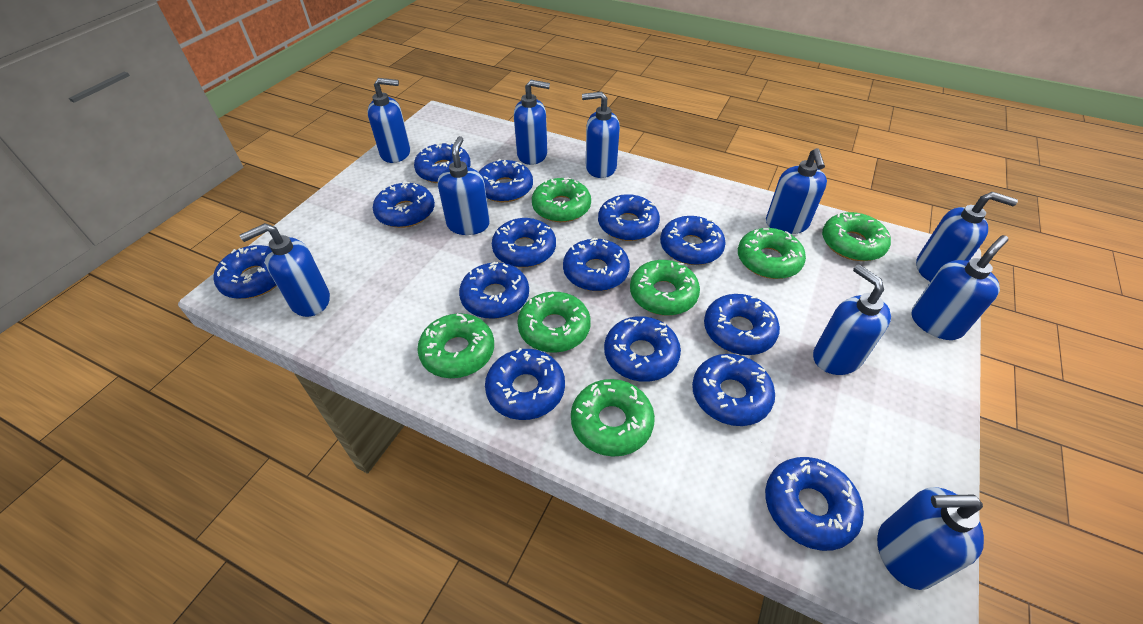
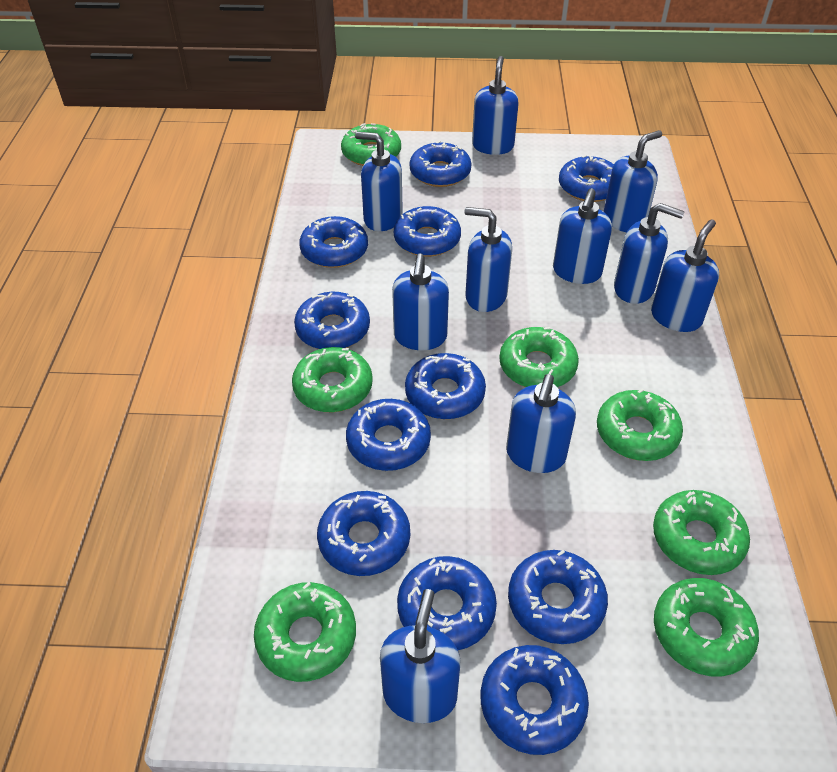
blue donut: 14 -> 11

